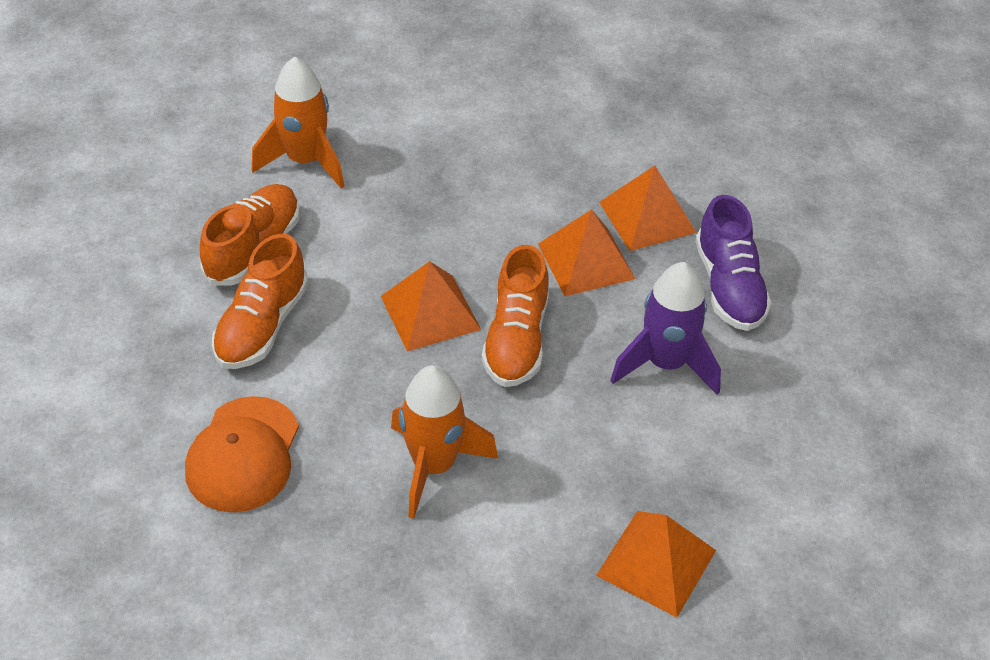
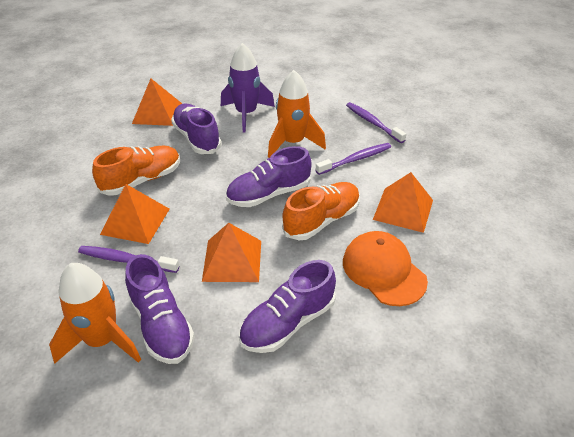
orange shoe: 3 -> 2
purple shoe: 1 -> 4
purple toothbrush: 0 -> 3

